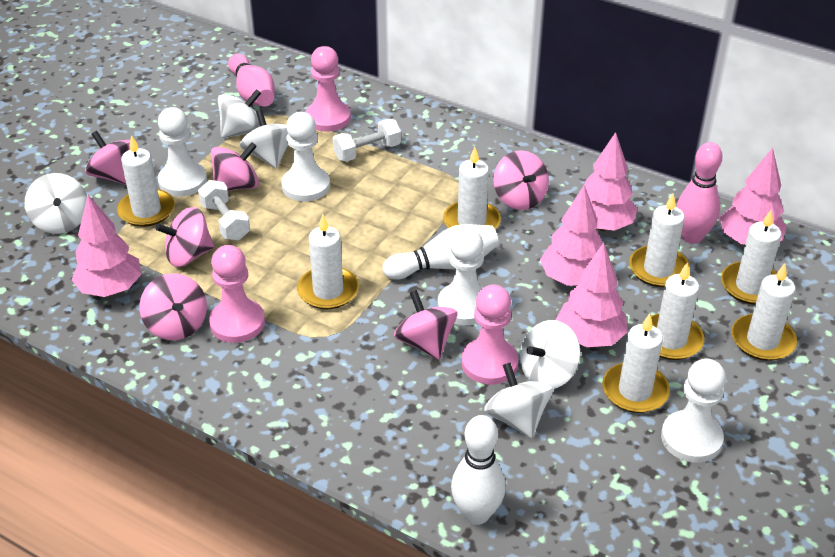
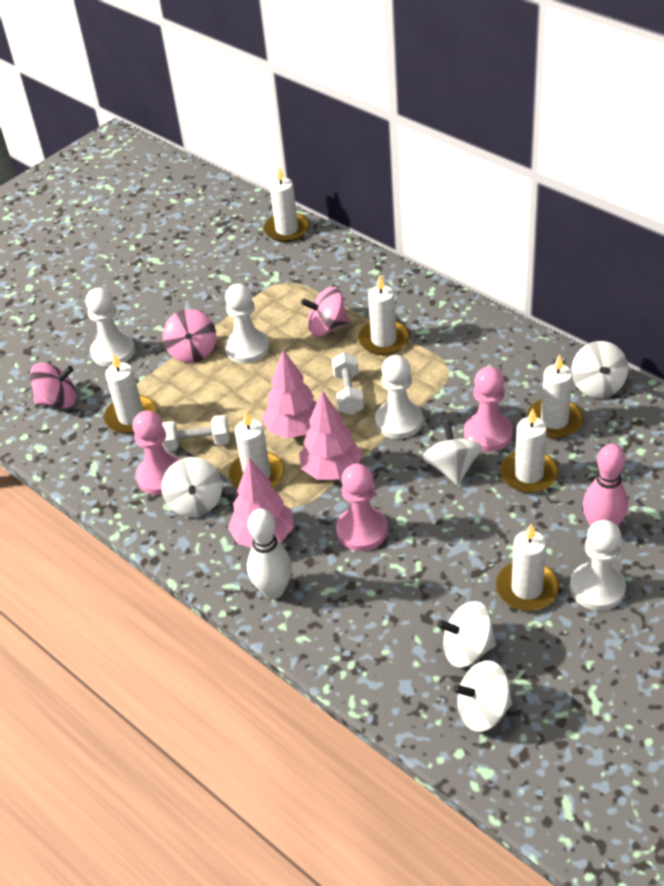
pink bowling pin: 2 -> 1
pink spinning top: 6 -> 3
pink tree: 5 -> 3
white bowling pin: 2 -> 1
white candle: 8 -> 7

